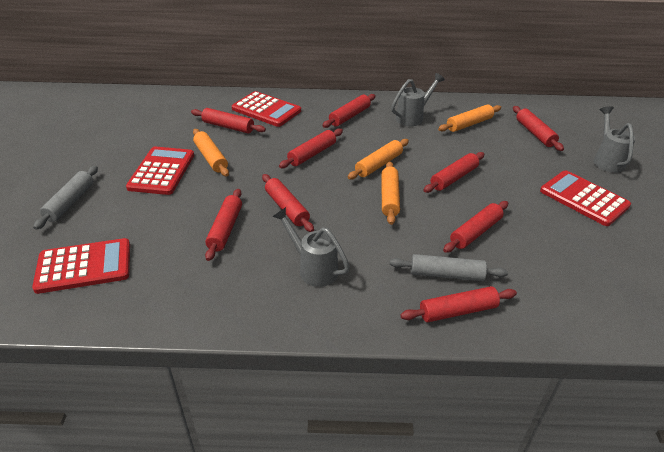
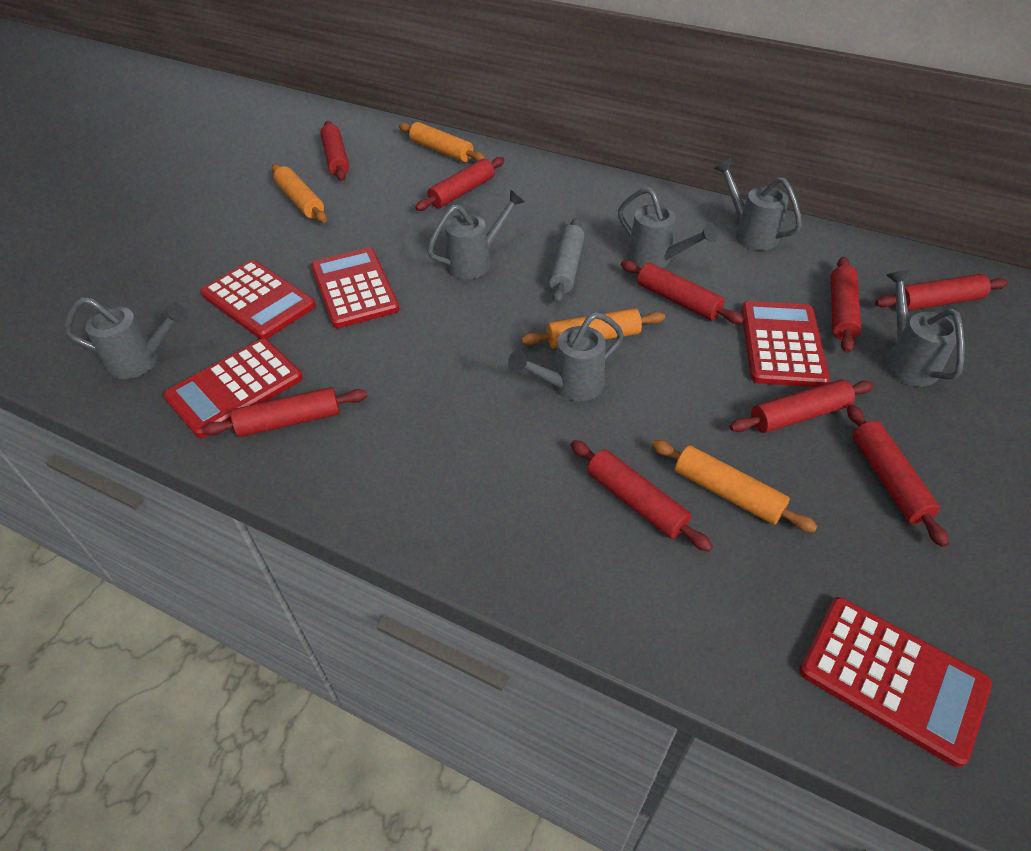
grey rolling pin: 2 -> 1
grey watering can: 3 -> 6
red calculator: 4 -> 5

